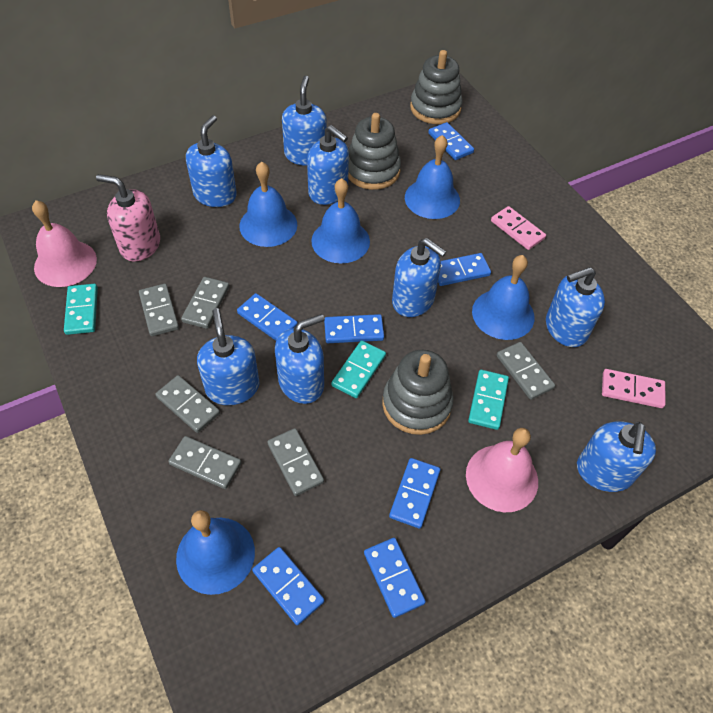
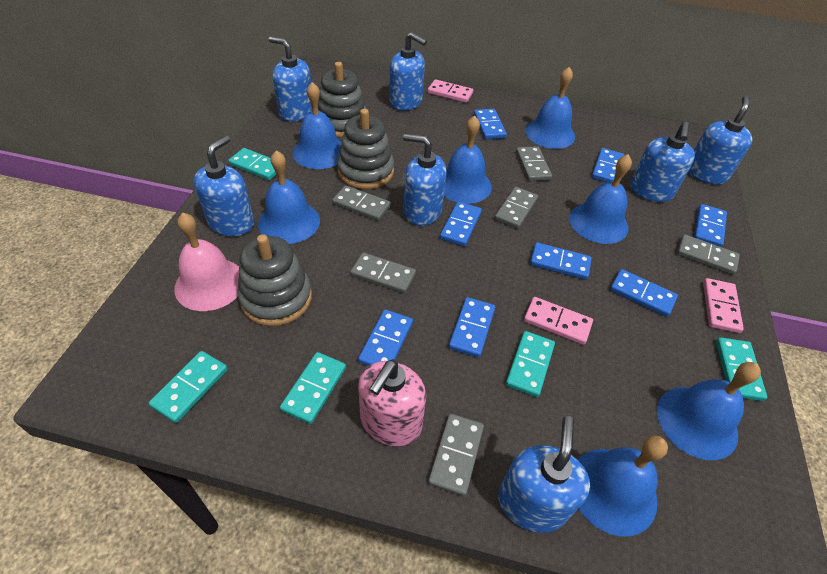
blue bell: 5 -> 7
blue domino: 7 -> 8
blue soap dispenser: 8 -> 7
pink bell: 2 -> 1
pink domino: 2 -> 3
turquoise domino: 3 -> 5

